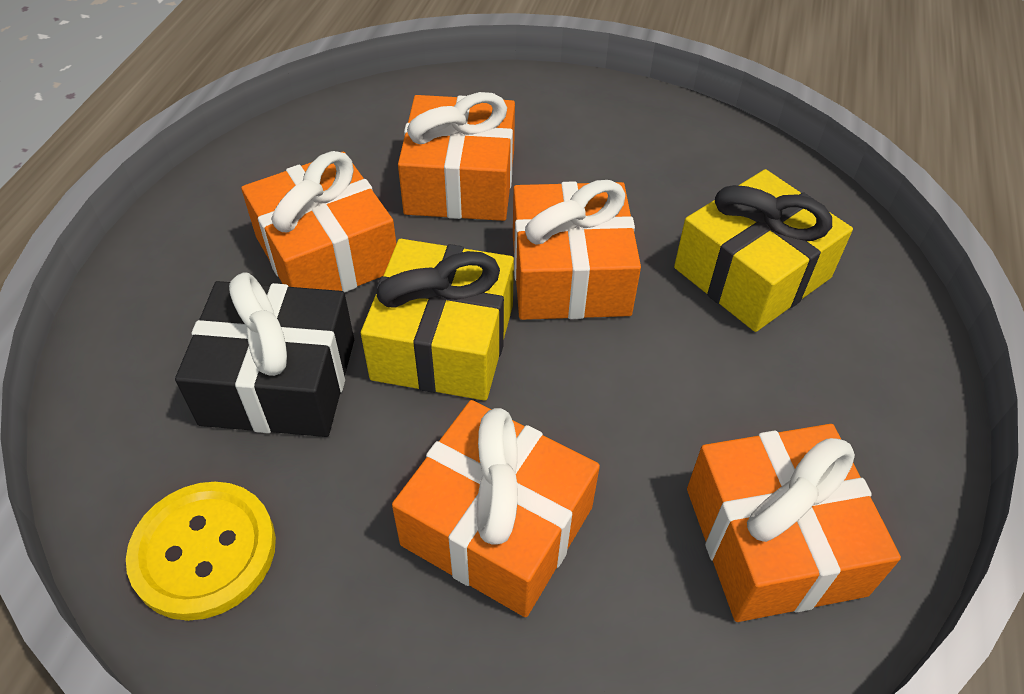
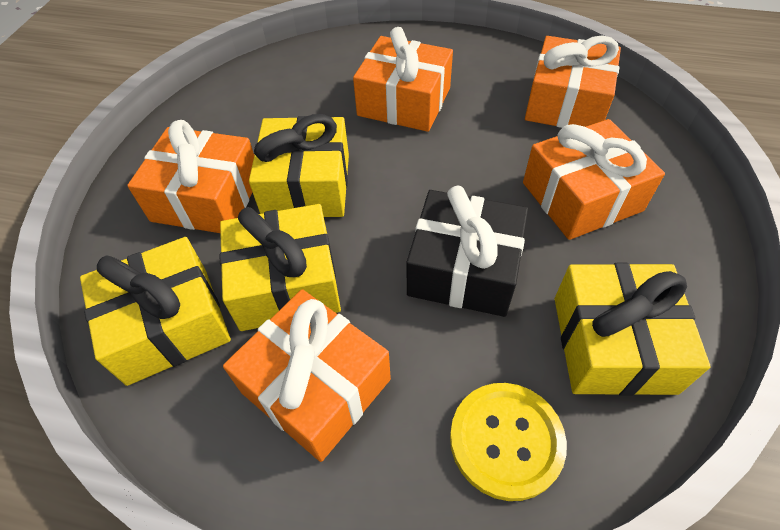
yellow gift: 2 -> 4

